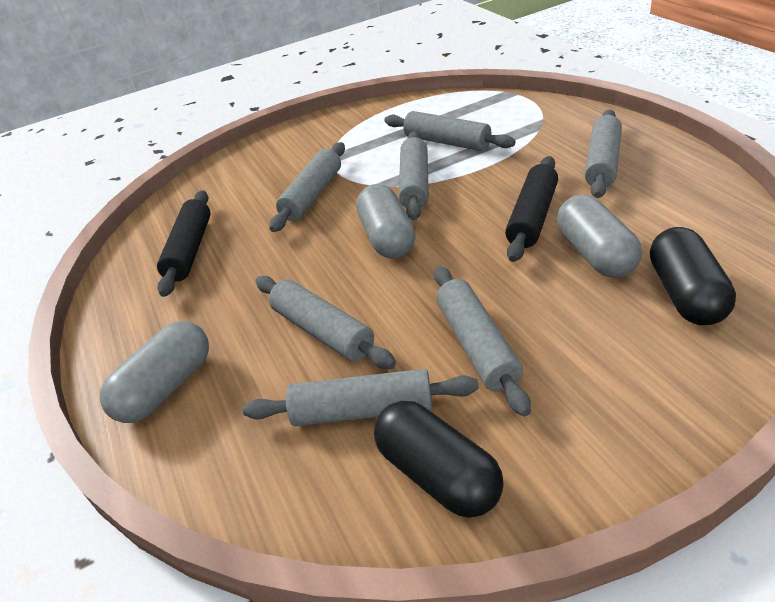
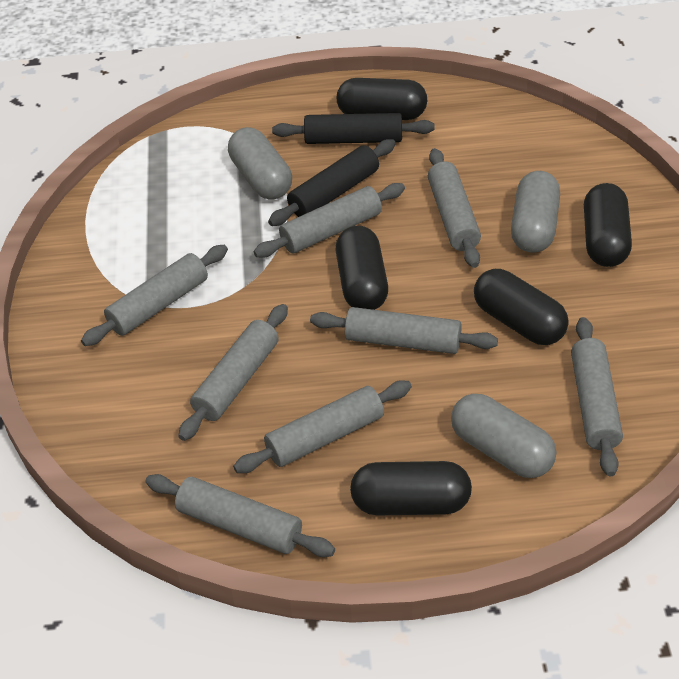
black capsule: 2 -> 5
grey rolling pin: 7 -> 8

